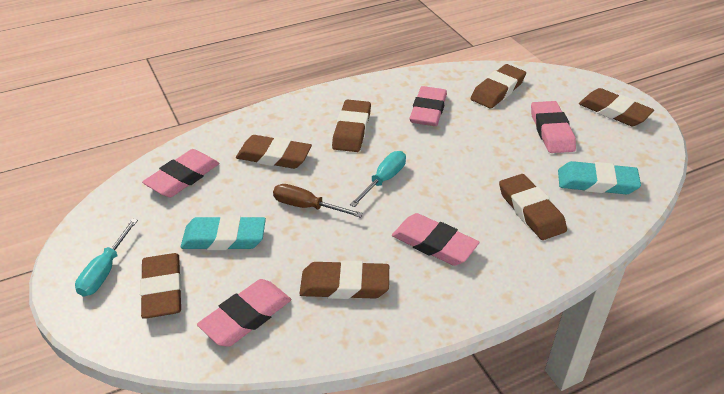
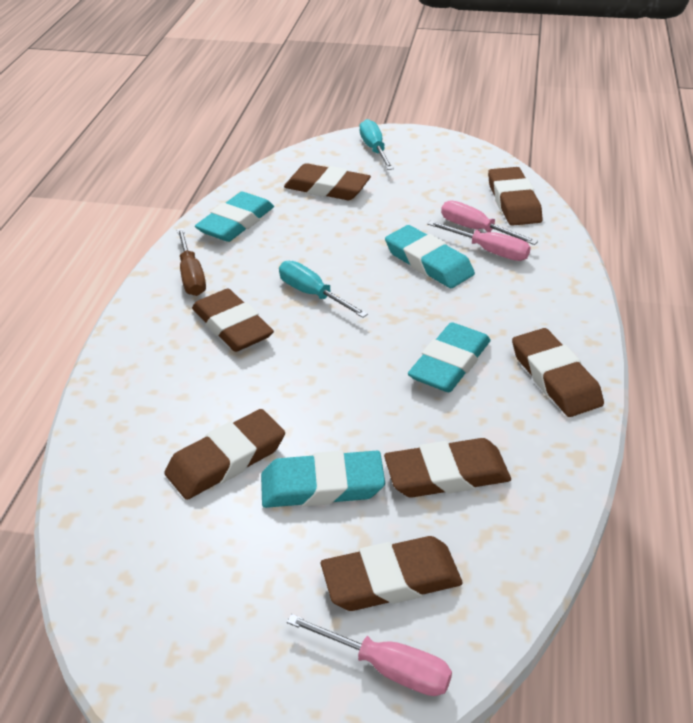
pink eraser: 5 -> 0
pink screwdriver: 0 -> 3
turquoise eraser: 2 -> 4

